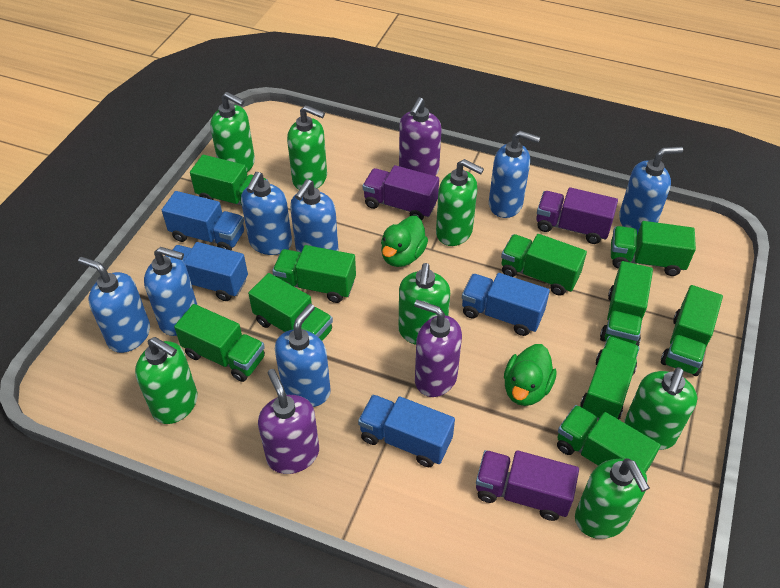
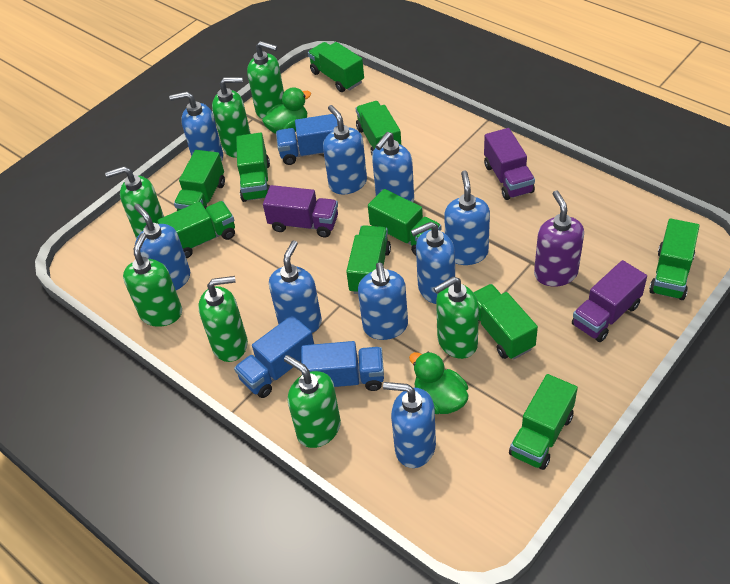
blue soap dispenser: 7 -> 9
blue truck: 4 -> 3
purple soap dispenser: 3 -> 1

